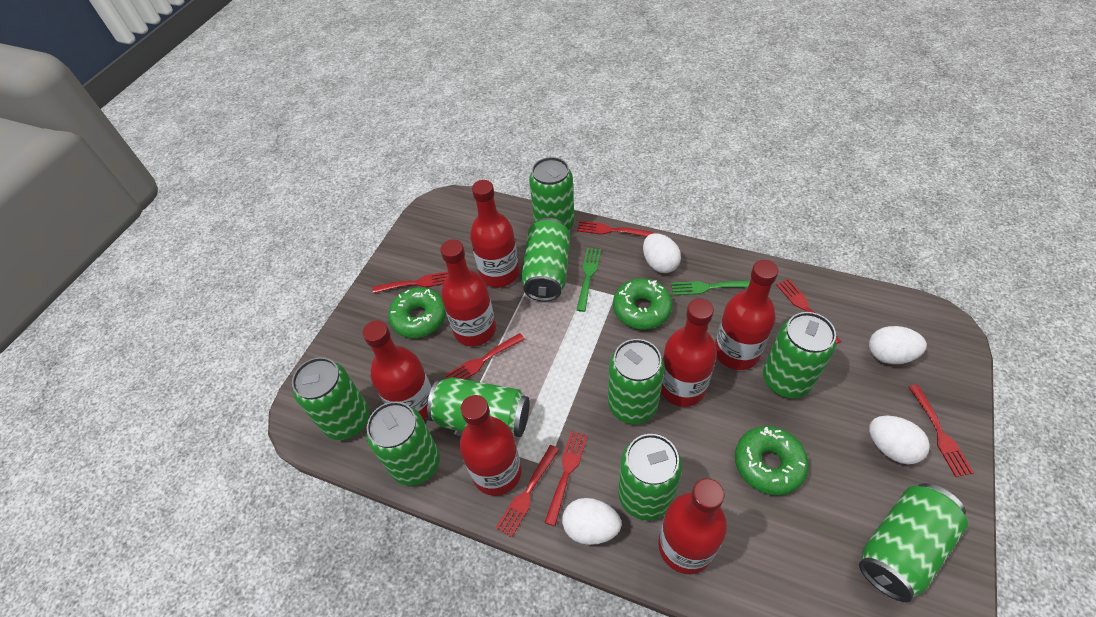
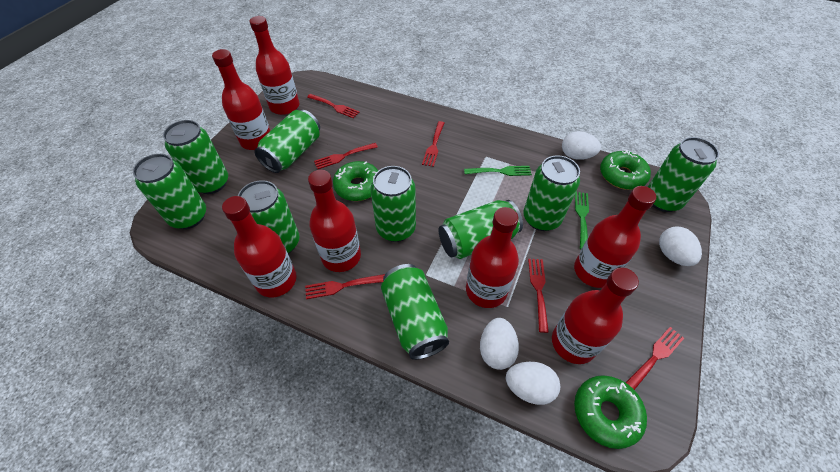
red fork: 7 -> 6

